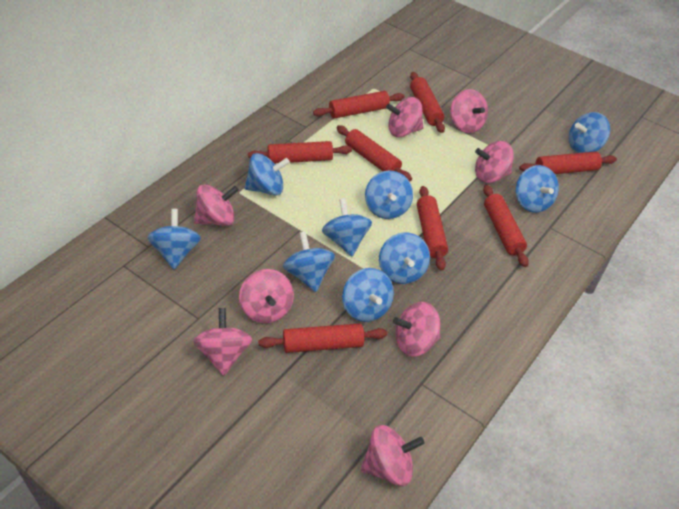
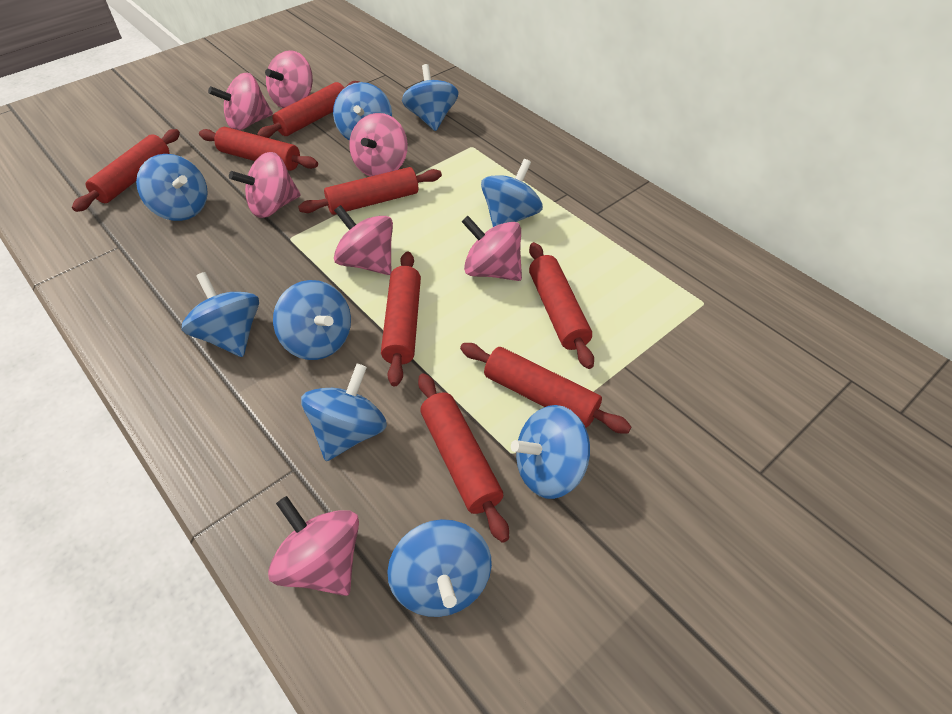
pink spinning top: 8 -> 7

